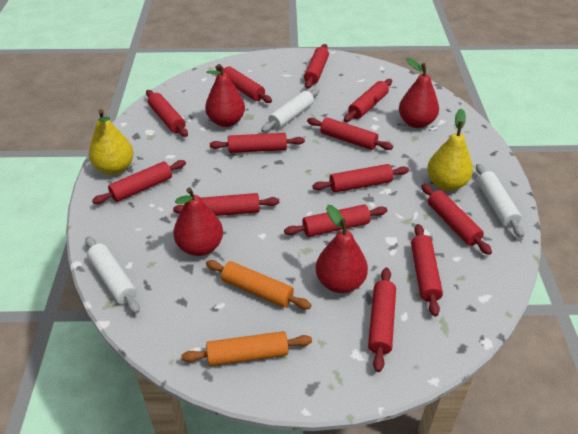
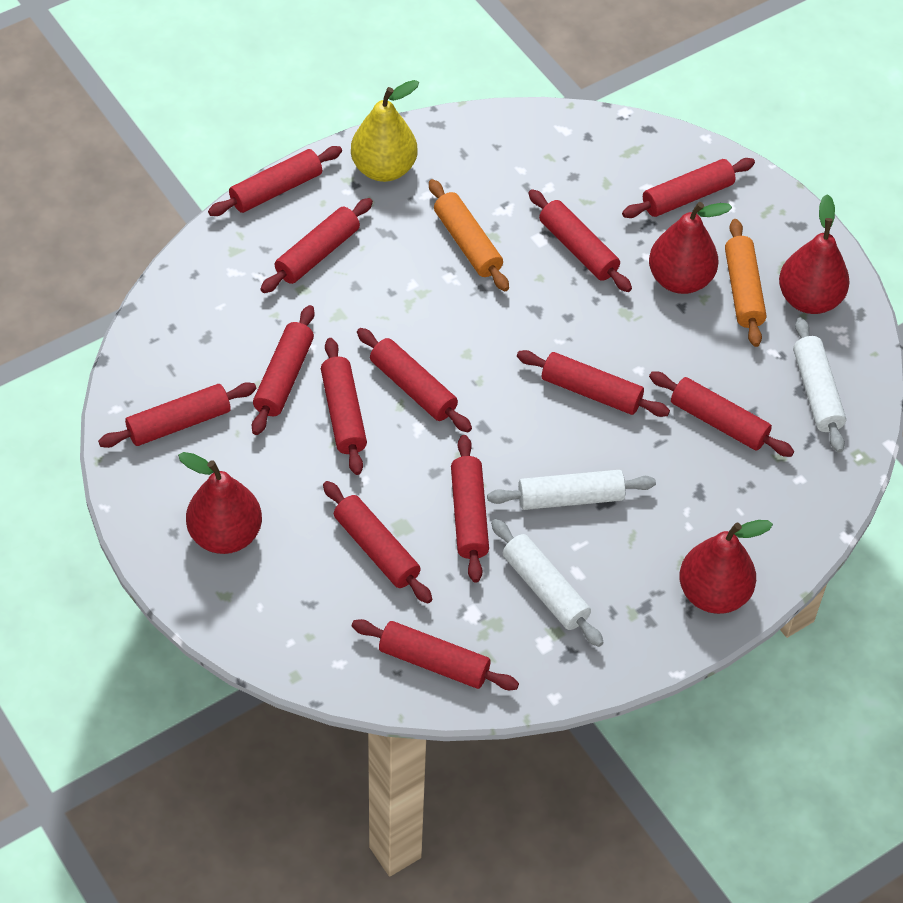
yellow pear: 2 -> 1

